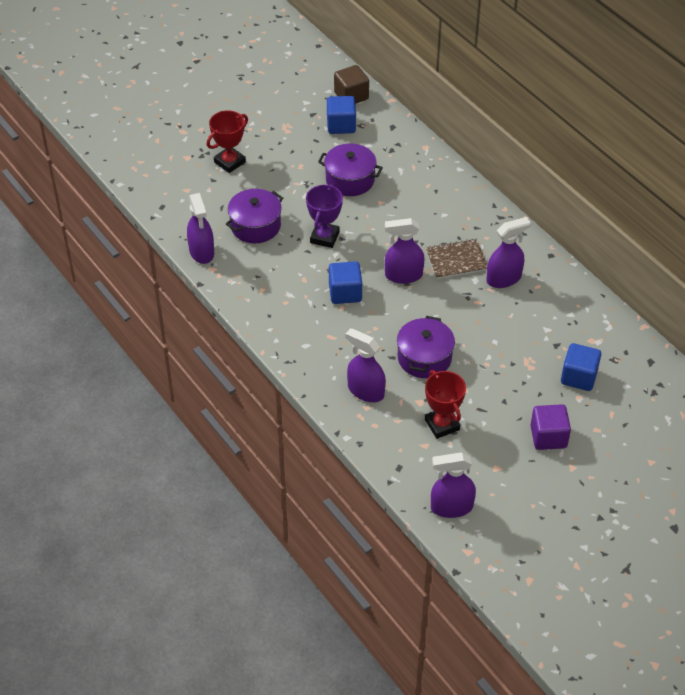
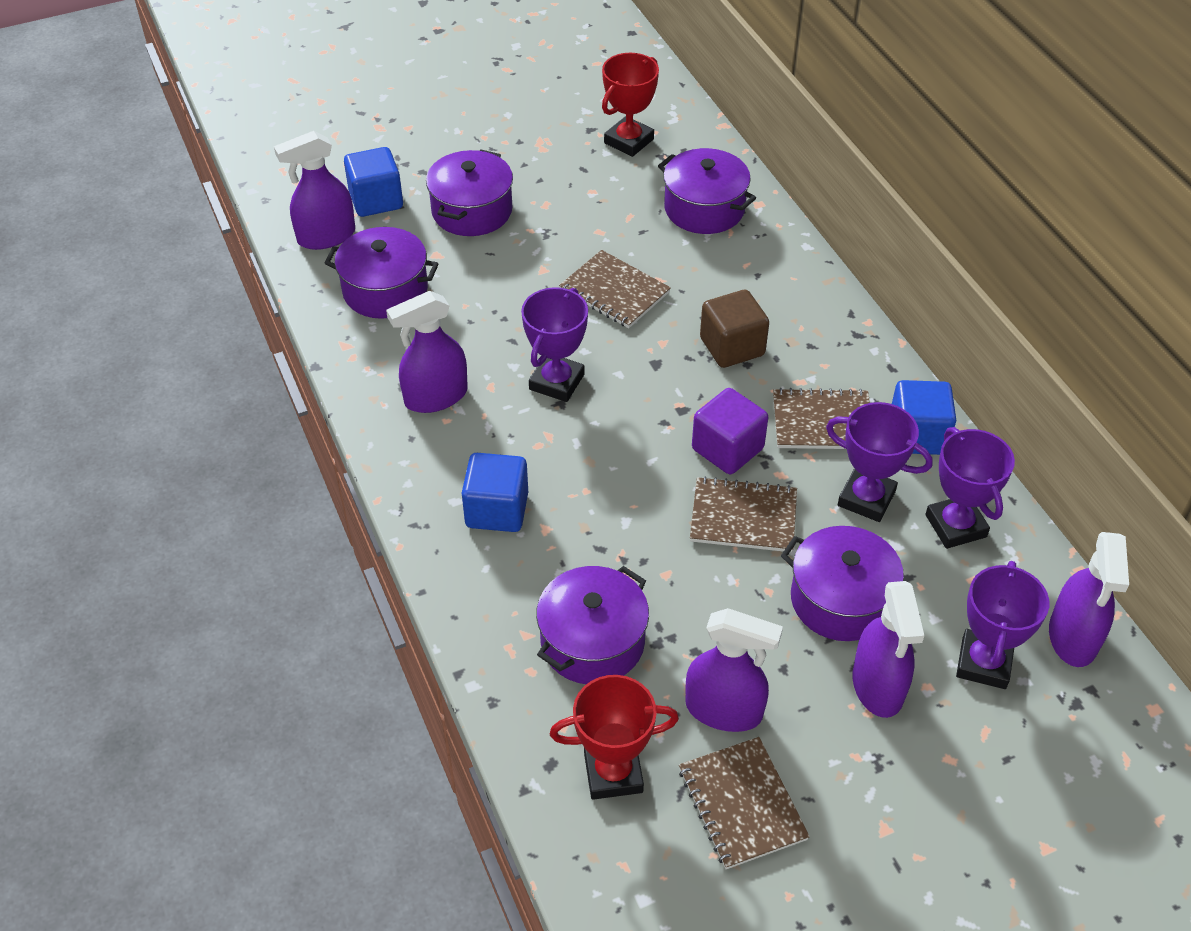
brown notebook: 1 -> 4
purple pot: 3 -> 5
purple trophy: 1 -> 4

